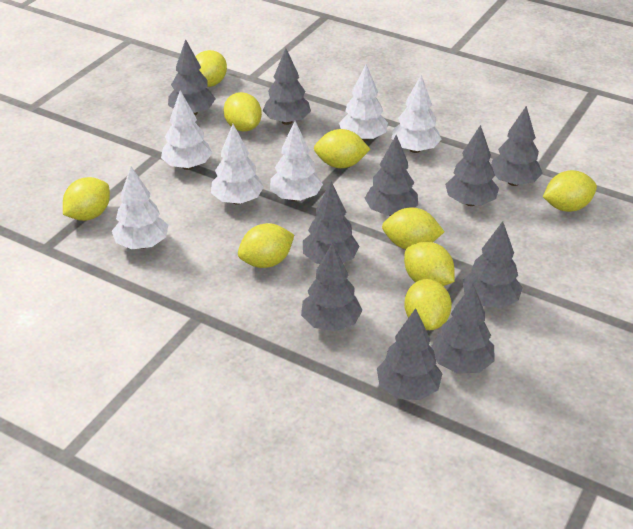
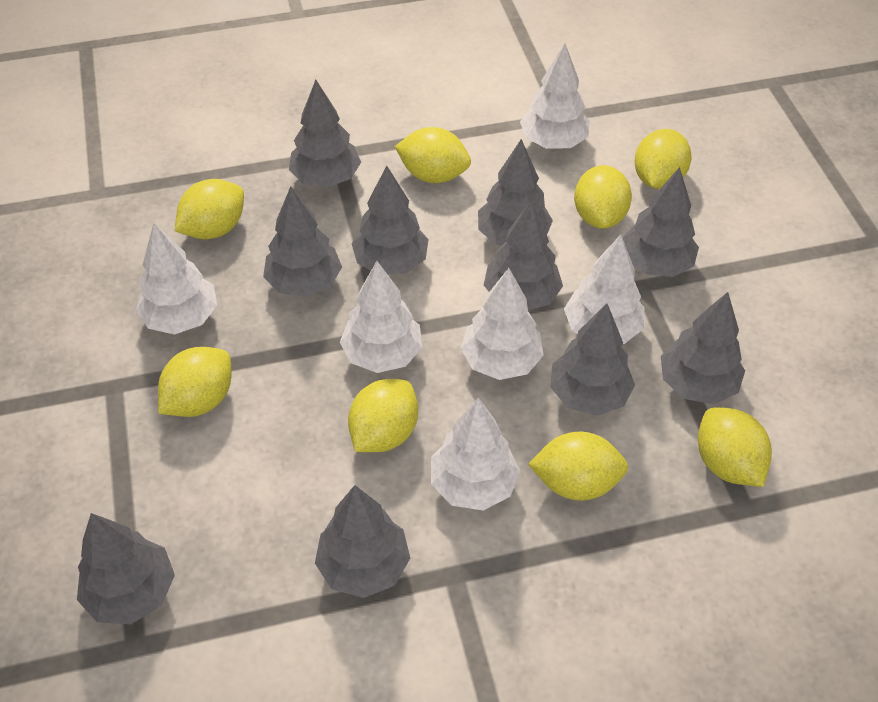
yellow lemon: 9 -> 8

